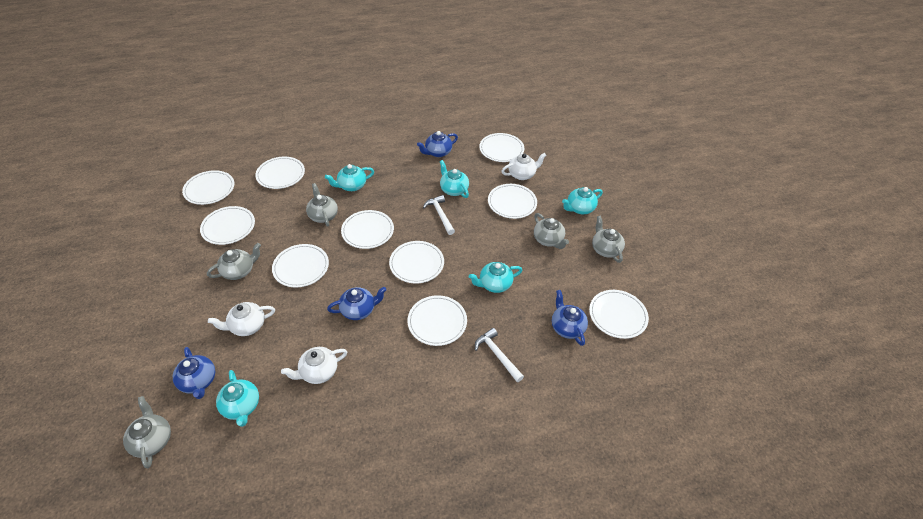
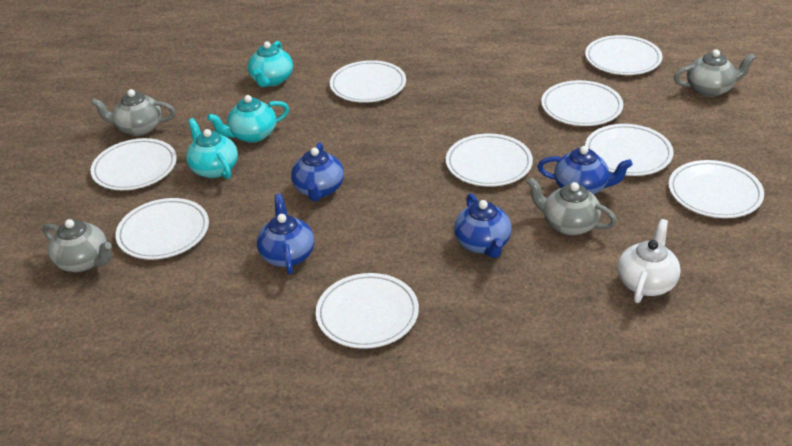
grey teapot: 5 -> 4
turquoise teapot: 5 -> 3
white hammer: 2 -> 0
white plate: 10 -> 9
white teapot: 3 -> 1

